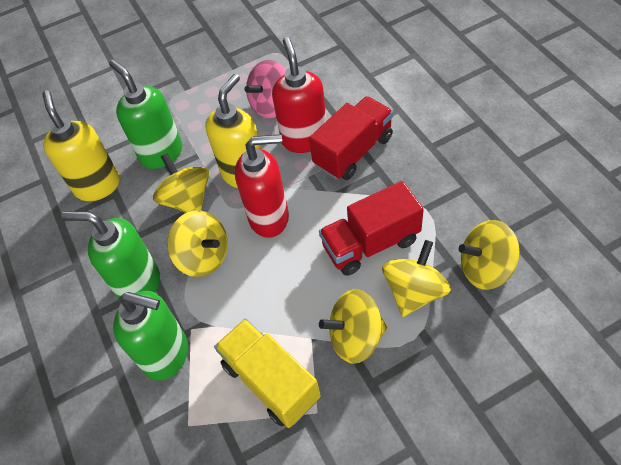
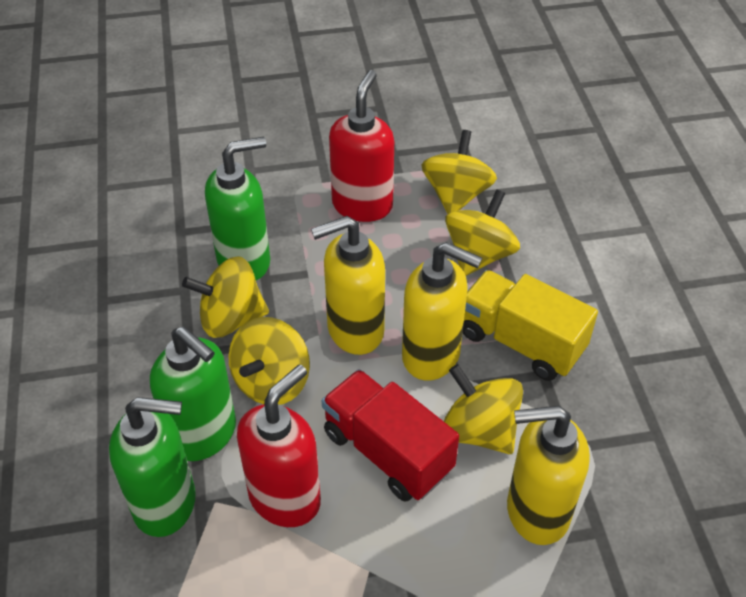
pink spinning top: 1 -> 0
red truck: 2 -> 1
yellow soap dispenser: 2 -> 3

